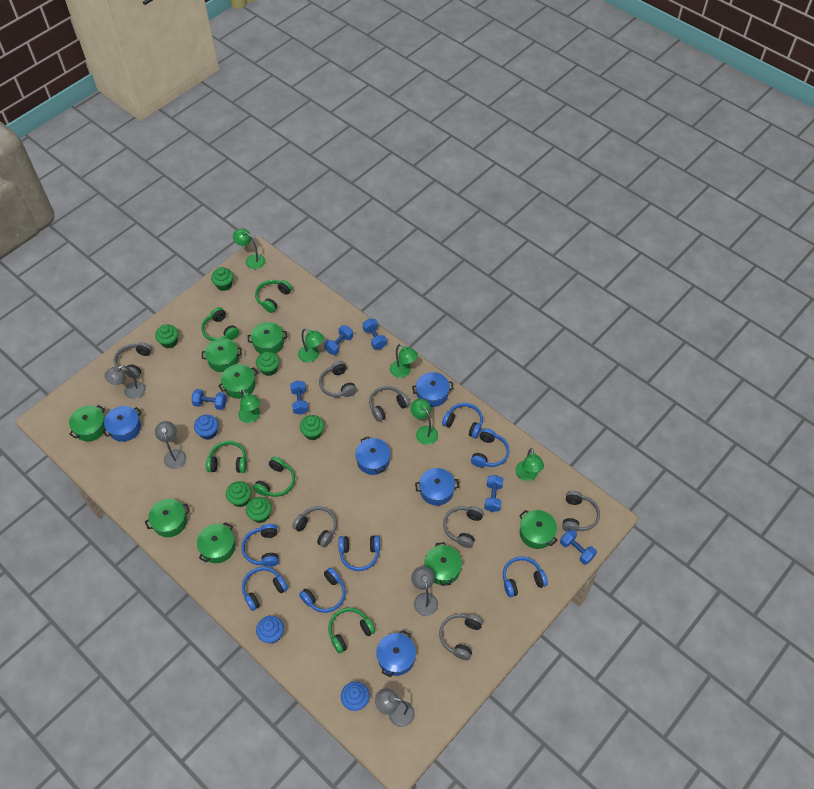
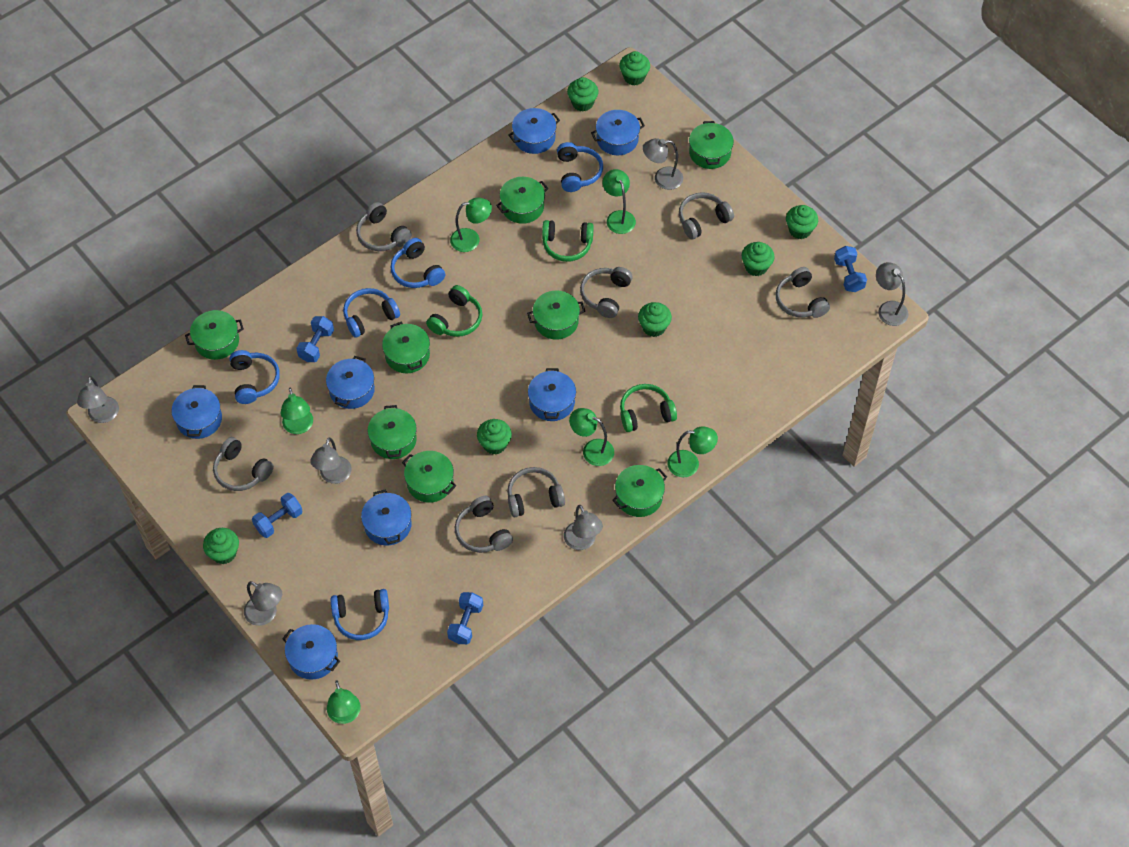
blue cupcake: 3 -> 0
blue dumbbell: 6 -> 4
blue headphones: 7 -> 5
blue pot: 5 -> 7
green cupcake: 6 -> 7
green headphones: 5 -> 3
grey lamp: 4 -> 6

